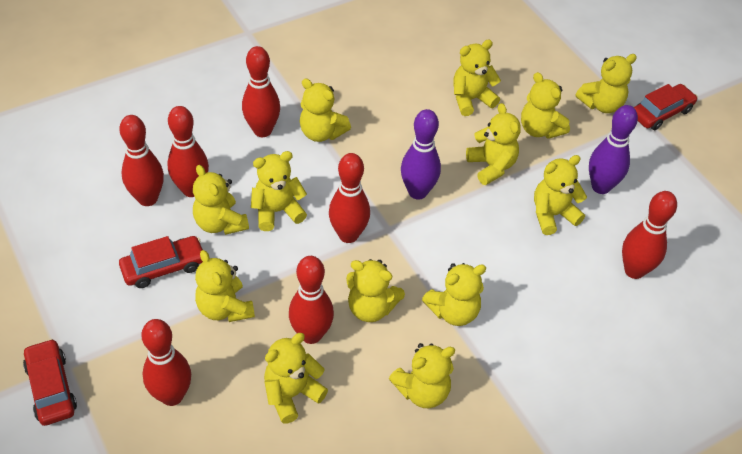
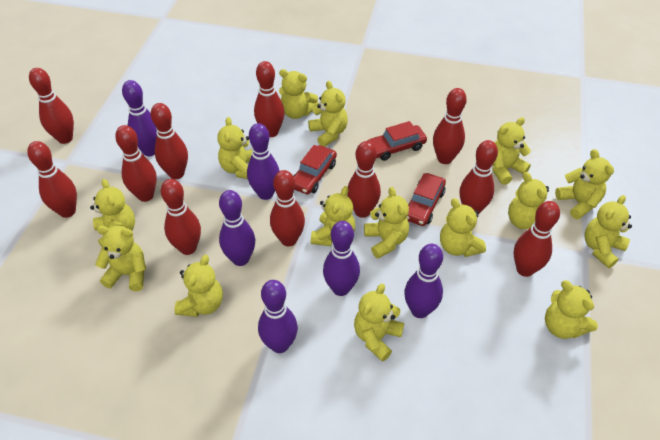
purple bowling pin: 2 -> 6
red bowling pin: 7 -> 11
yellow teddy bear: 13 -> 15

